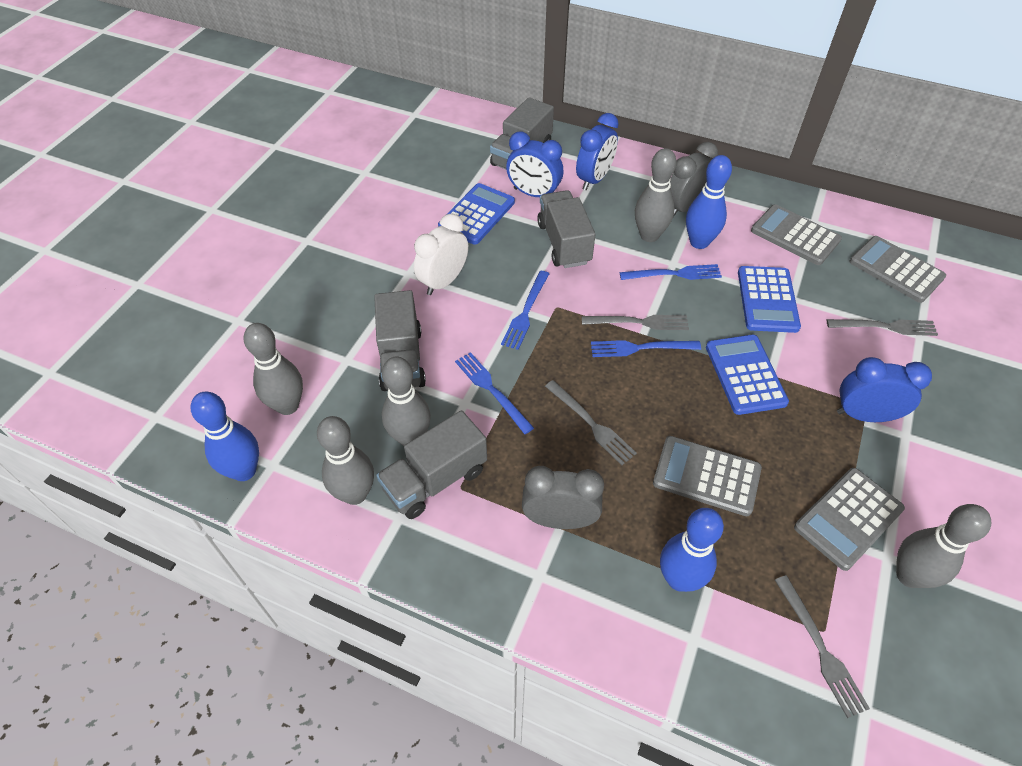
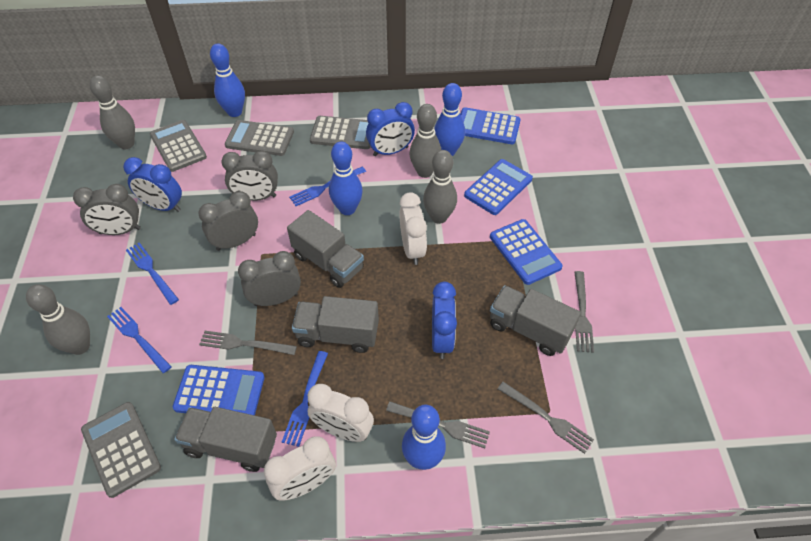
blue bowling pin: 3 -> 4
blue calculator: 3 -> 4
grey bowling pin: 5 -> 4
grey clock: 2 -> 4
white clock: 1 -> 3

